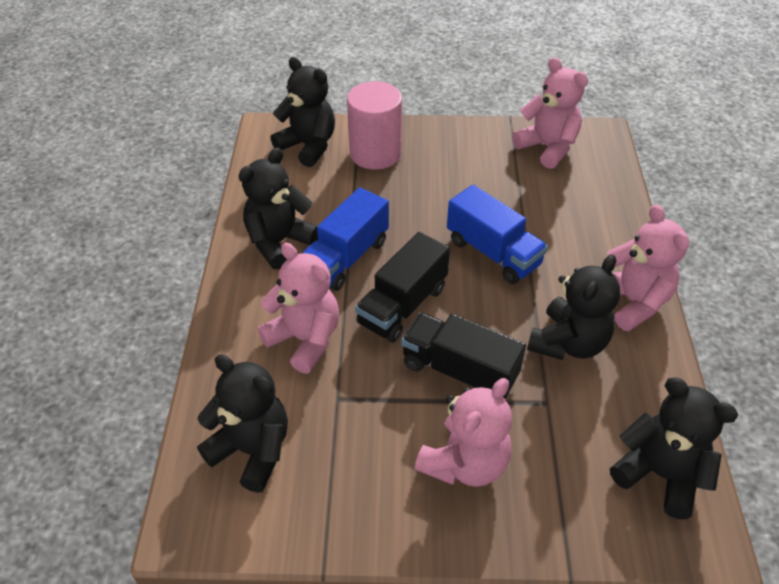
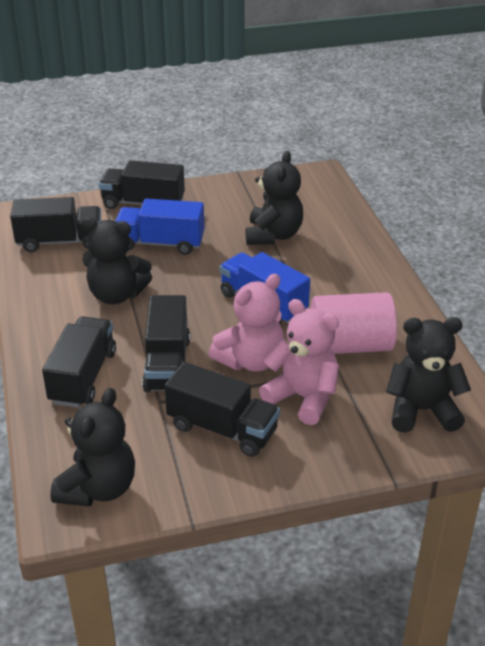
black teddy bear: 5 -> 4
black truck: 2 -> 5
pink teddy bear: 4 -> 2

